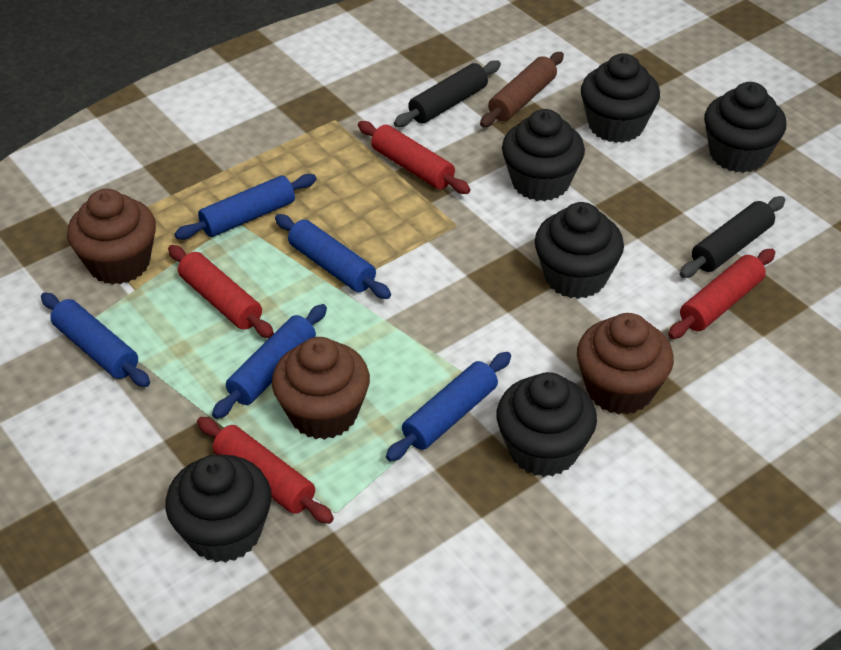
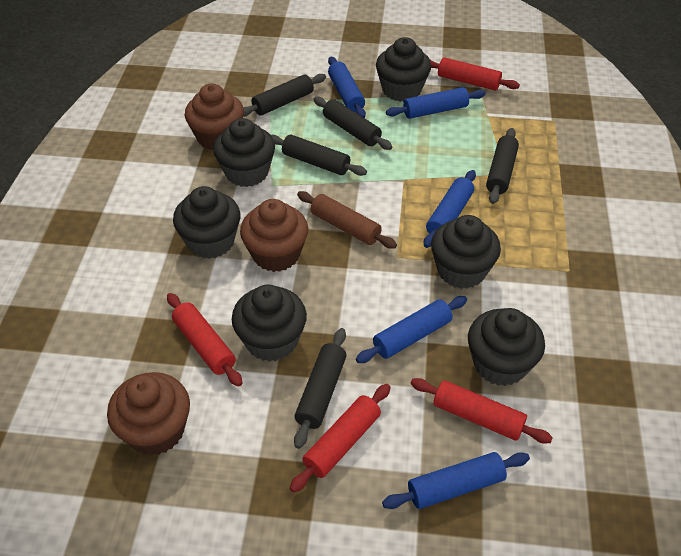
black rolling pin: 2 -> 5

